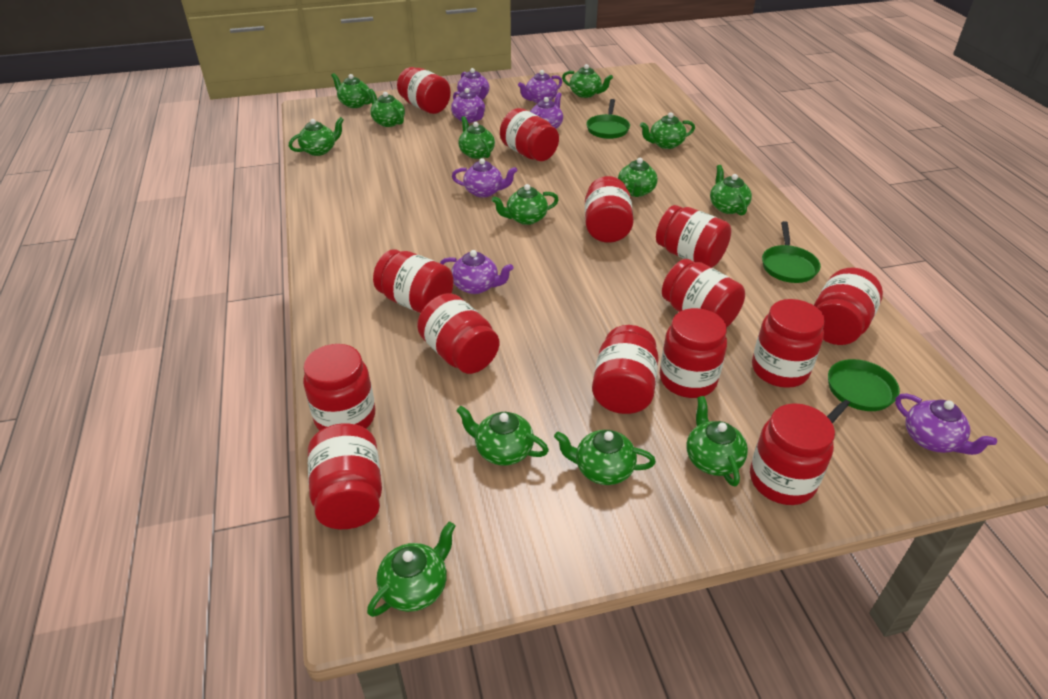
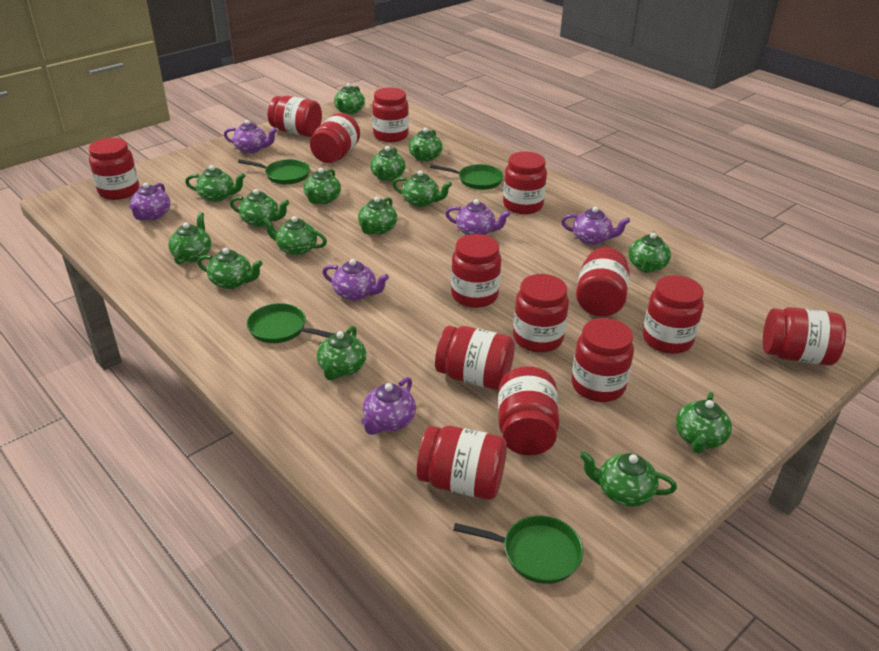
green pan: 3 -> 4
green teapot: 13 -> 15
purple teapot: 7 -> 6

